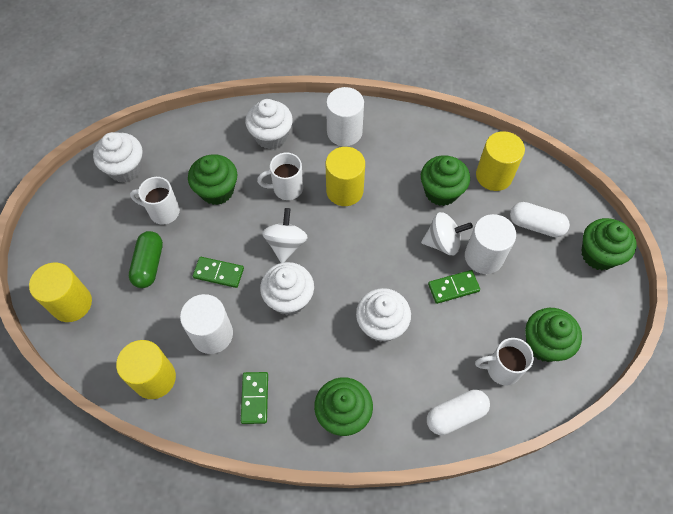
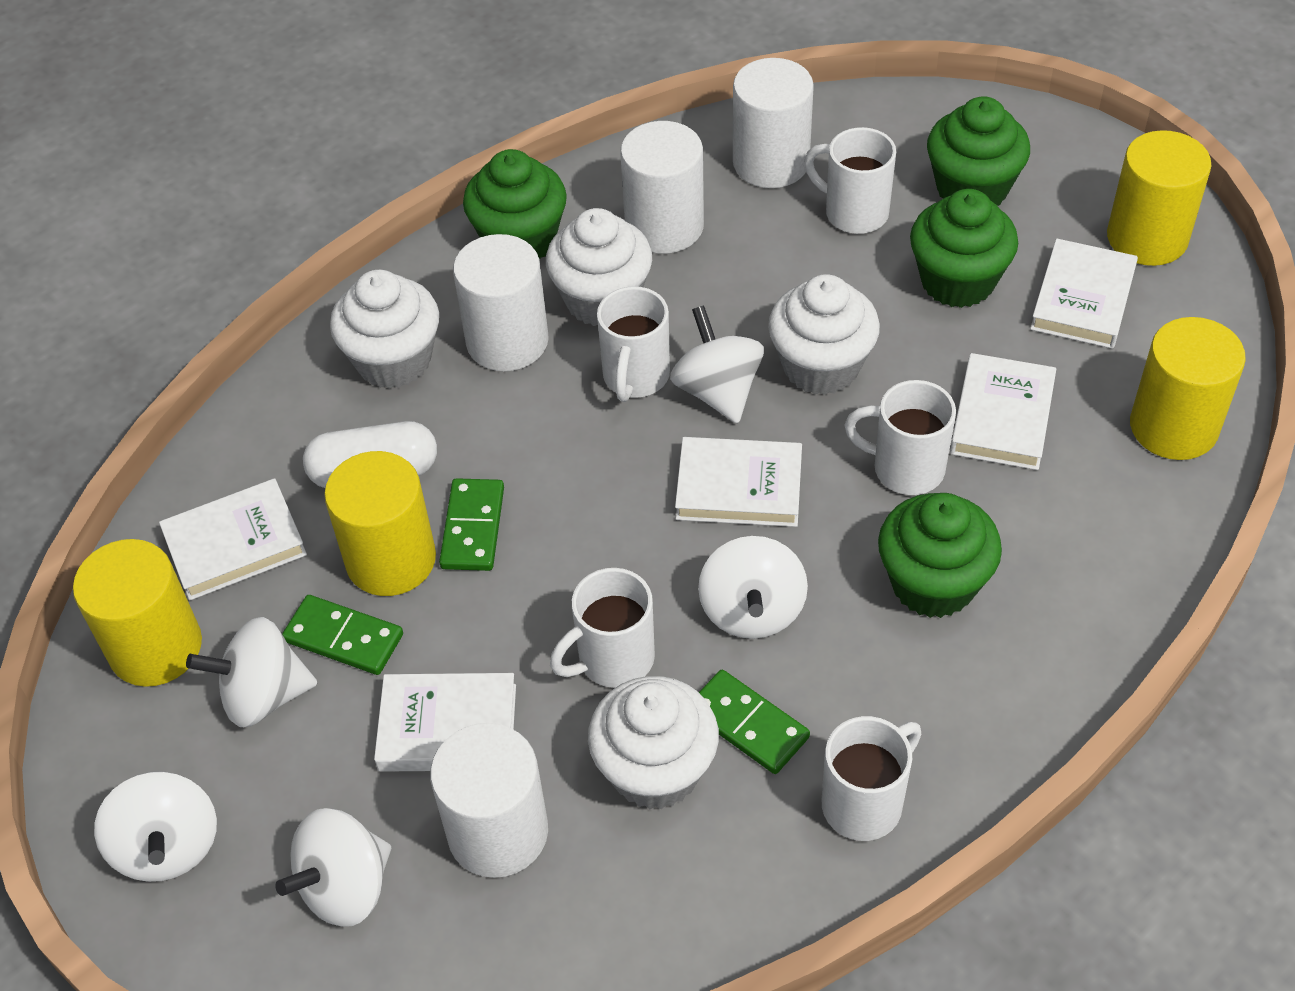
green capsule: 1 -> 0
green cupcake: 5 -> 4
white book: 0 -> 5
white capsule: 2 -> 1
white cylinder: 3 -> 4
white mug: 3 -> 5
white spinning top: 2 -> 5

